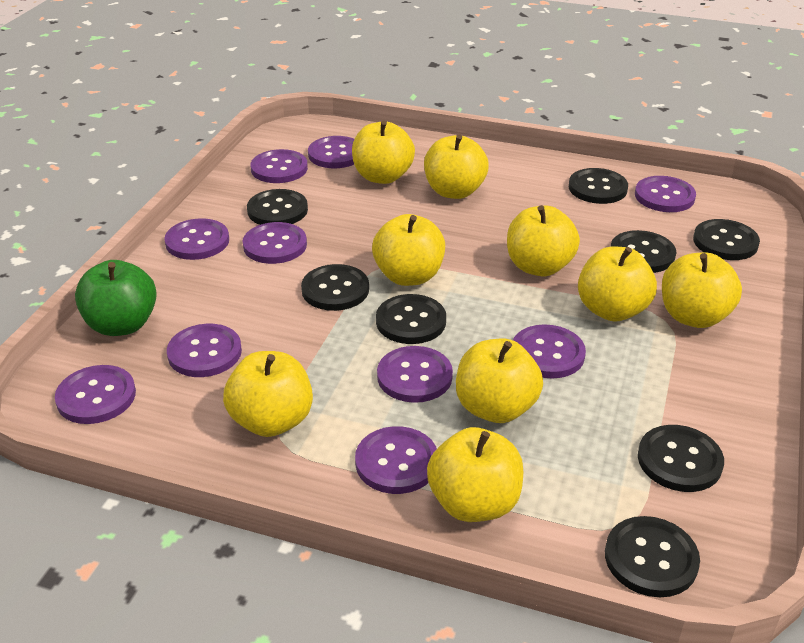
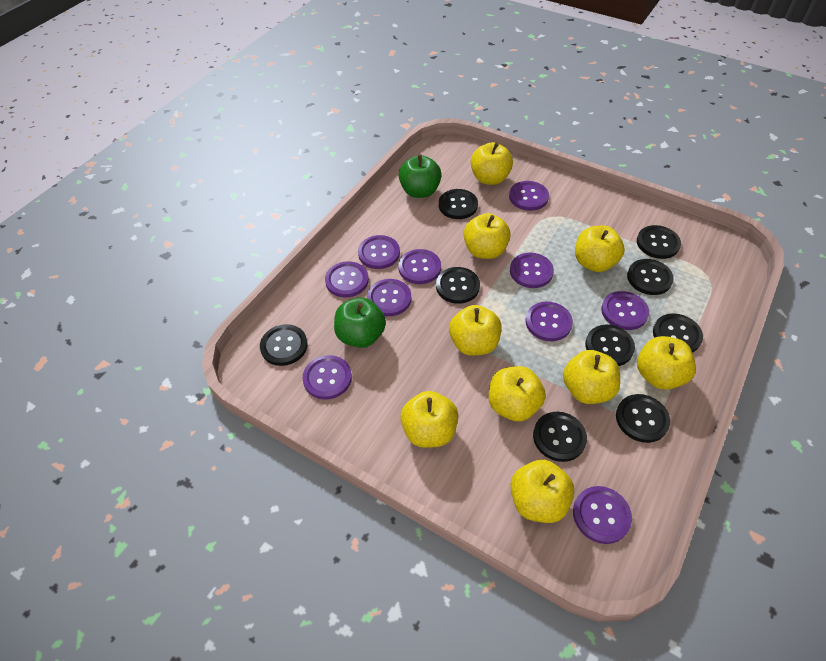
black button: 8 -> 9
green apple: 1 -> 2

